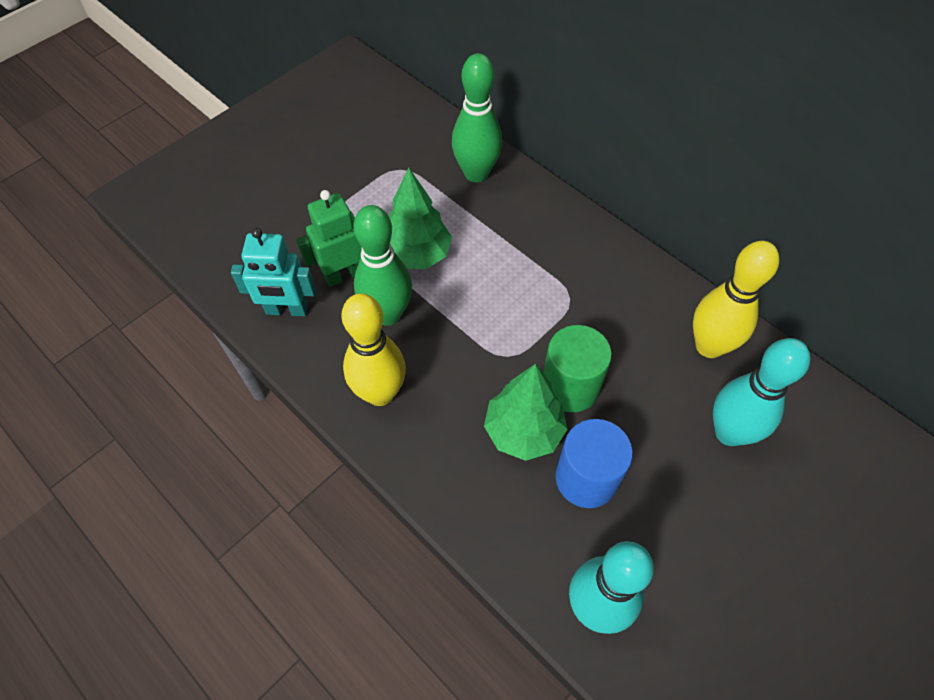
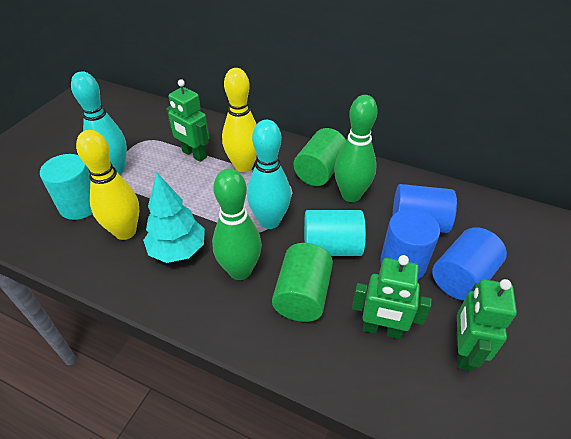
blue cylinder: 1 -> 3
green cylinder: 1 -> 2
green robot: 1 -> 3
green tree: 2 -> 0
turquoise cylinder: 0 -> 2
turquoise robot: 1 -> 0
turquoise tree: 0 -> 1

